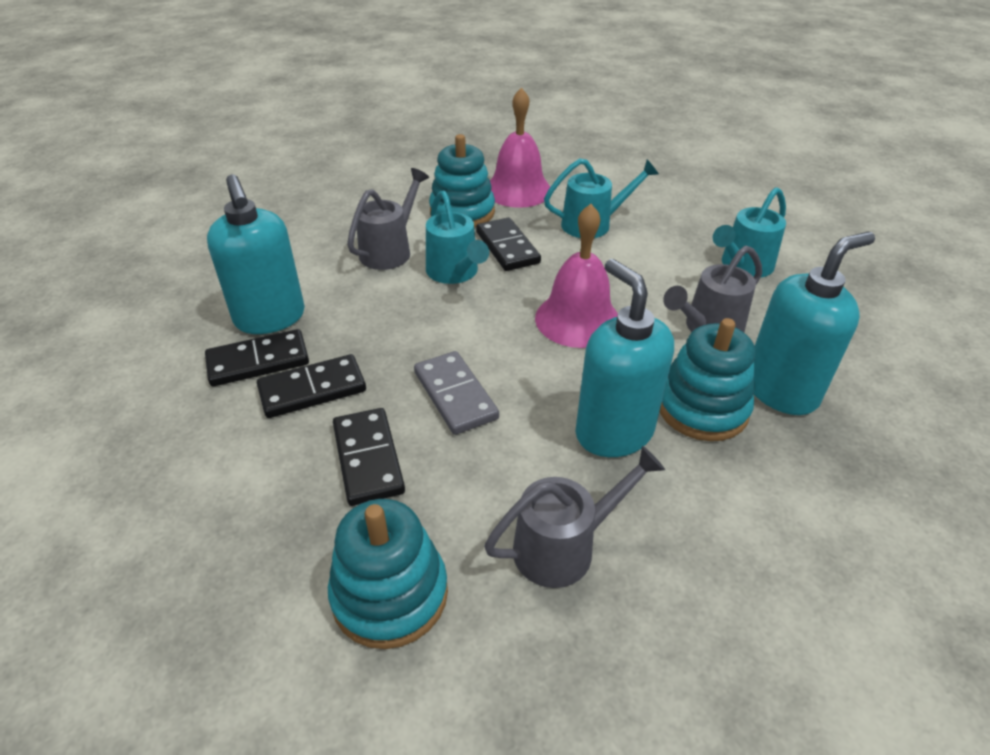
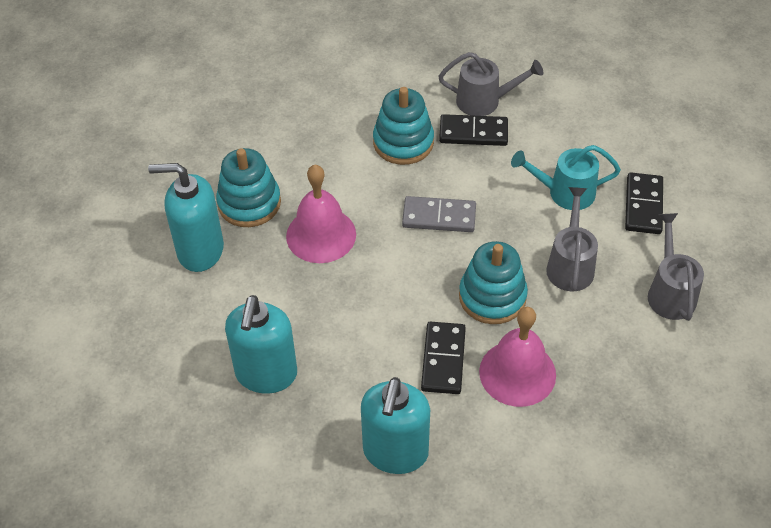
black domino: 4 -> 3
turquoise watering can: 3 -> 1

